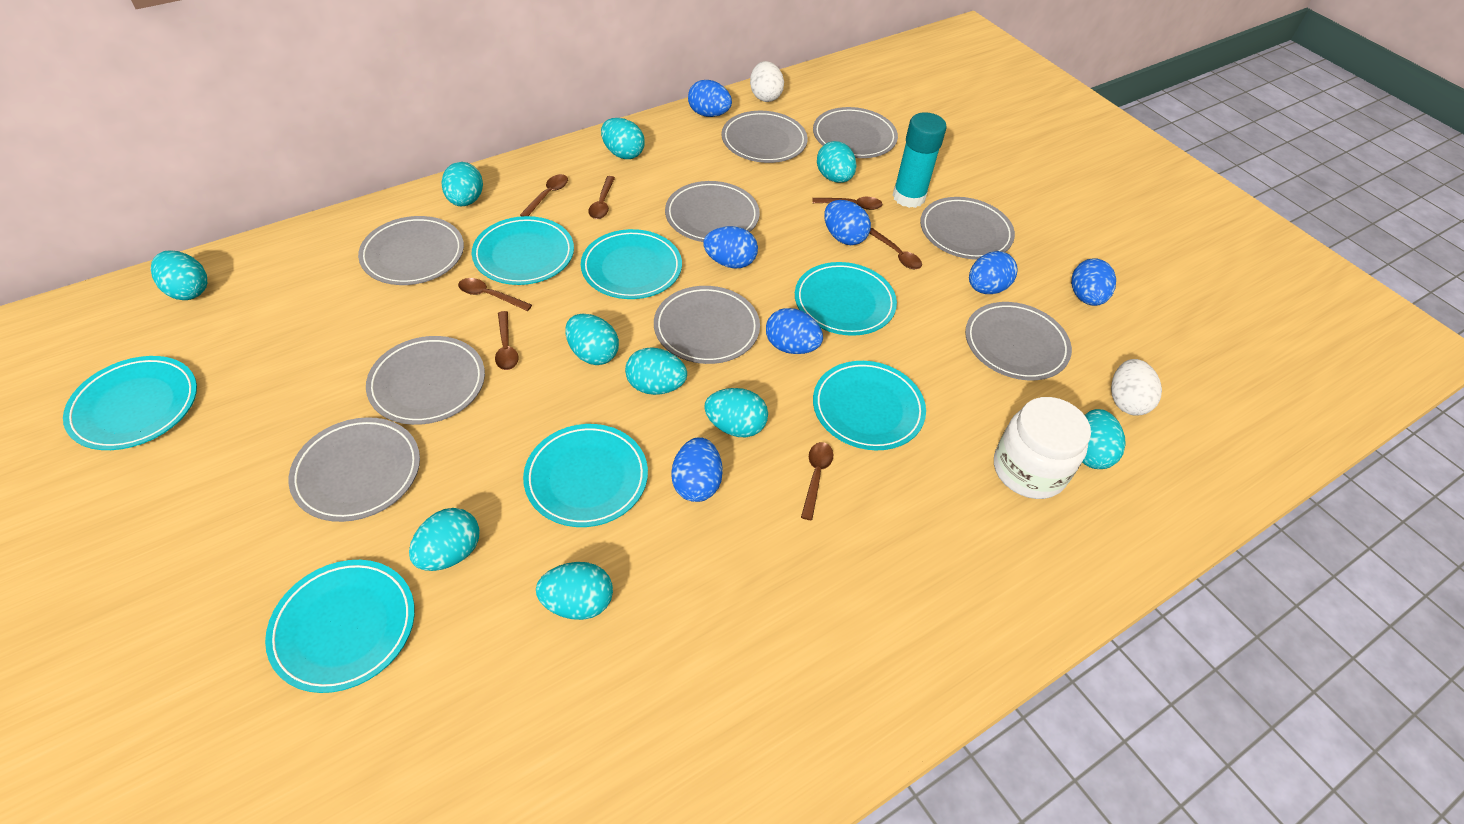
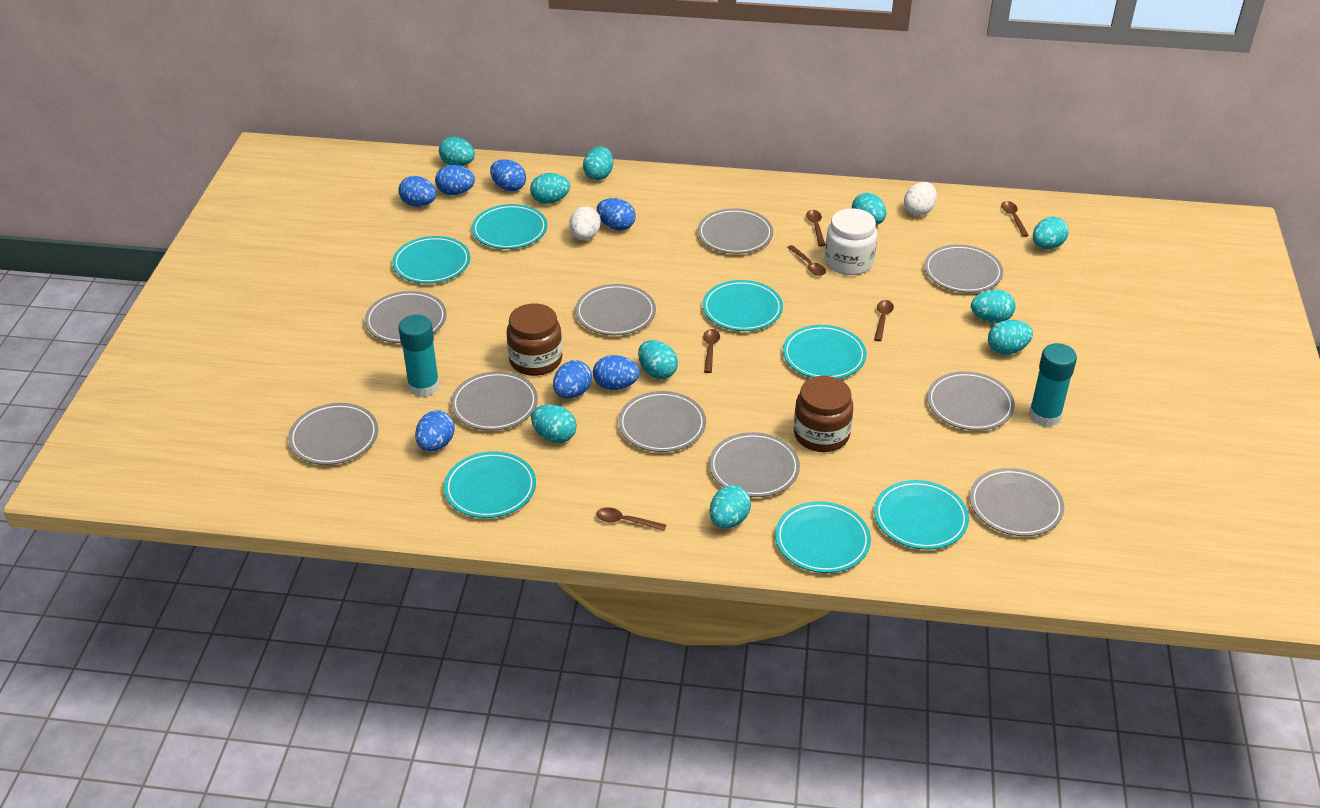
brown jar: 0 -> 2
brown spoon: 7 -> 6
grey plate: 9 -> 10
turquoise glue stick: 1 -> 2

